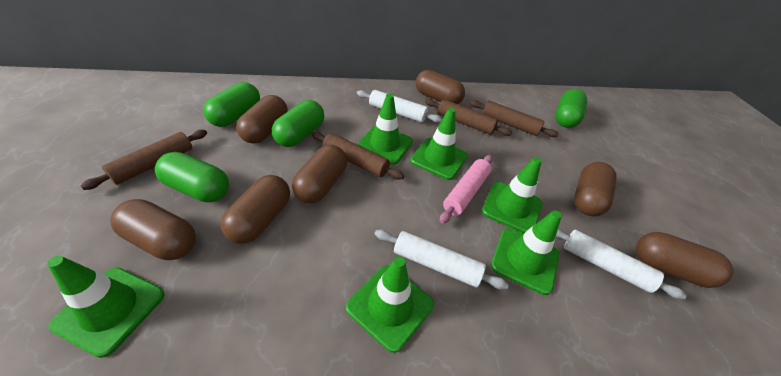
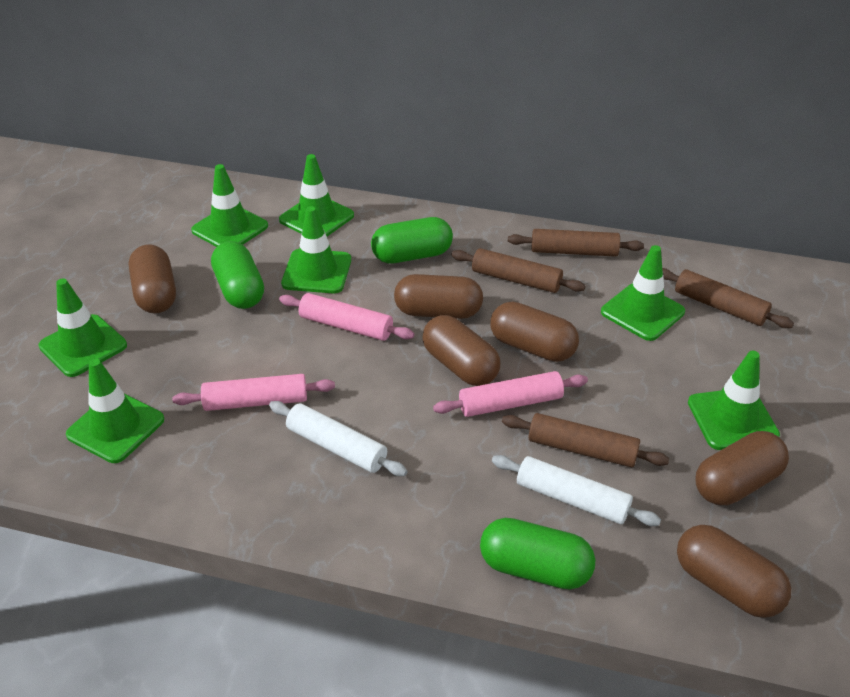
brown capsule: 7 -> 6
green capsule: 4 -> 3
green traffic cone: 6 -> 7
pink rolling pin: 1 -> 3
white rolling pin: 3 -> 2

